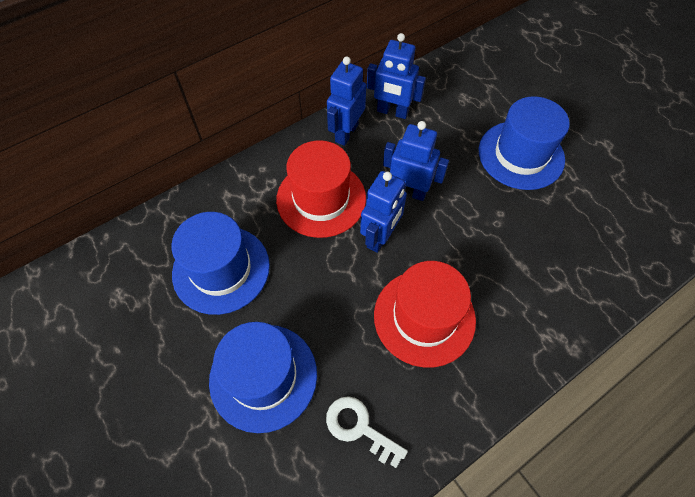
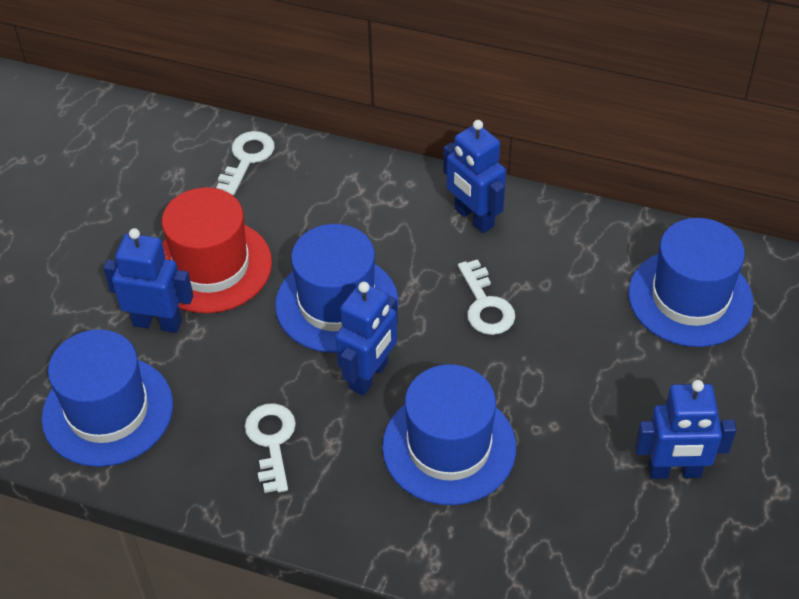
blue hat: 3 -> 4
red hat: 2 -> 1
white key: 1 -> 3

